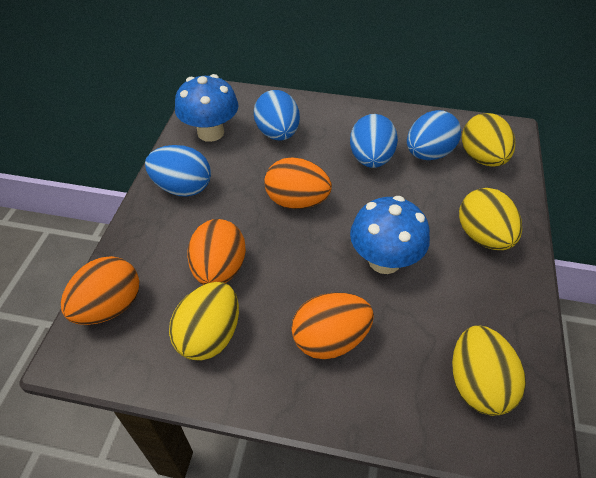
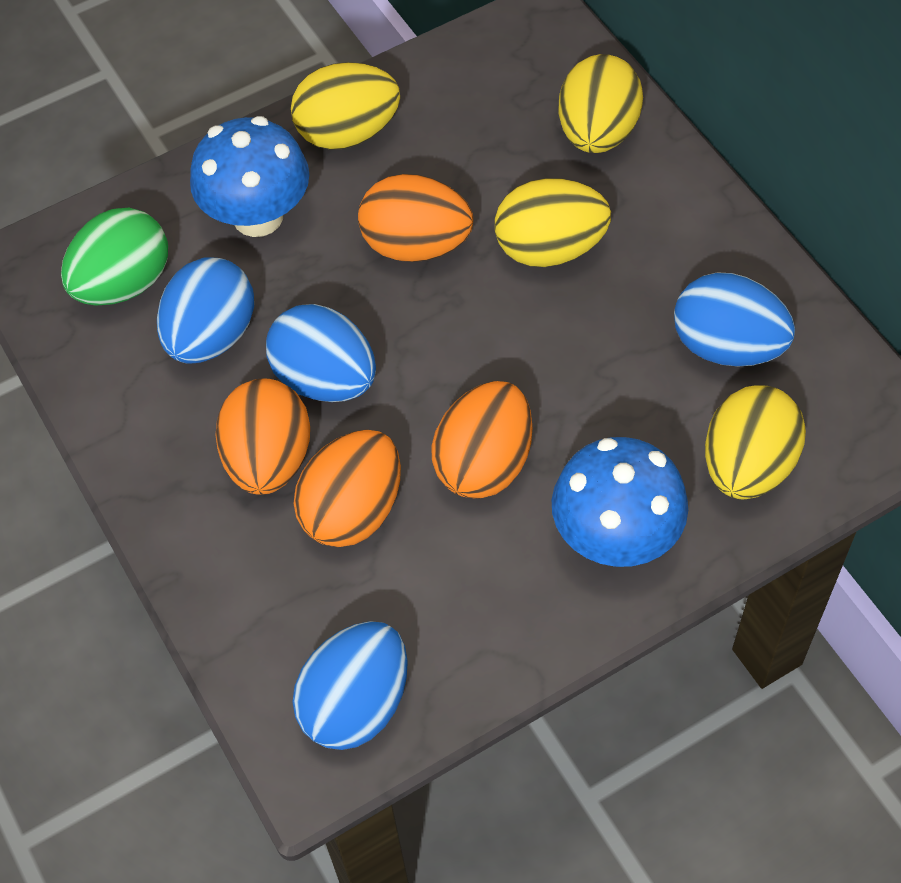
green egg: 0 -> 1

